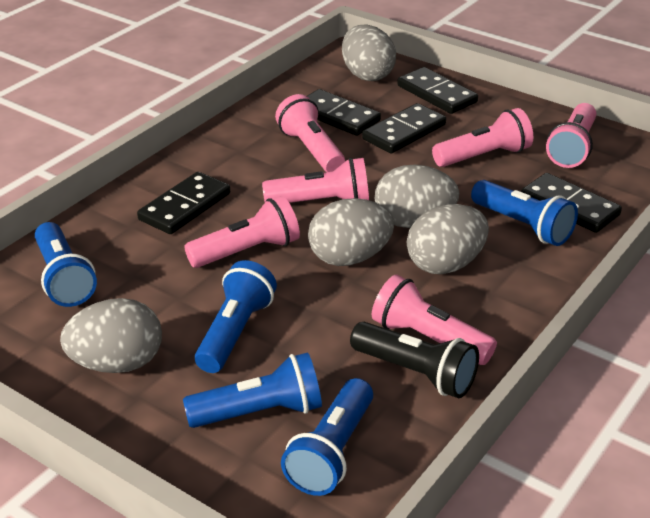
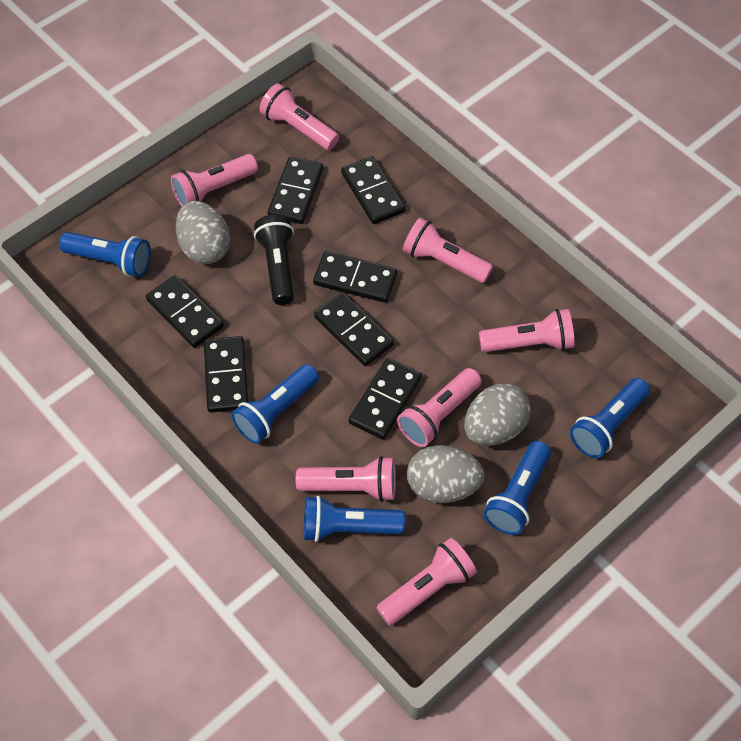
black domino: 5 -> 7
grey egg: 5 -> 3
pink flashlight: 6 -> 7

